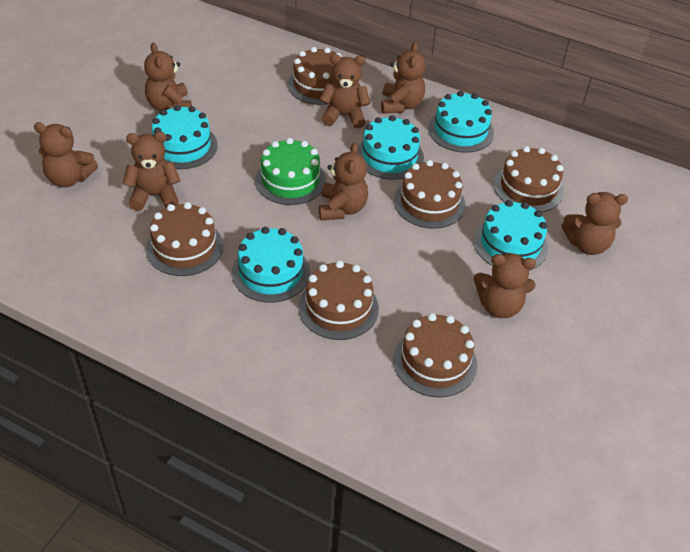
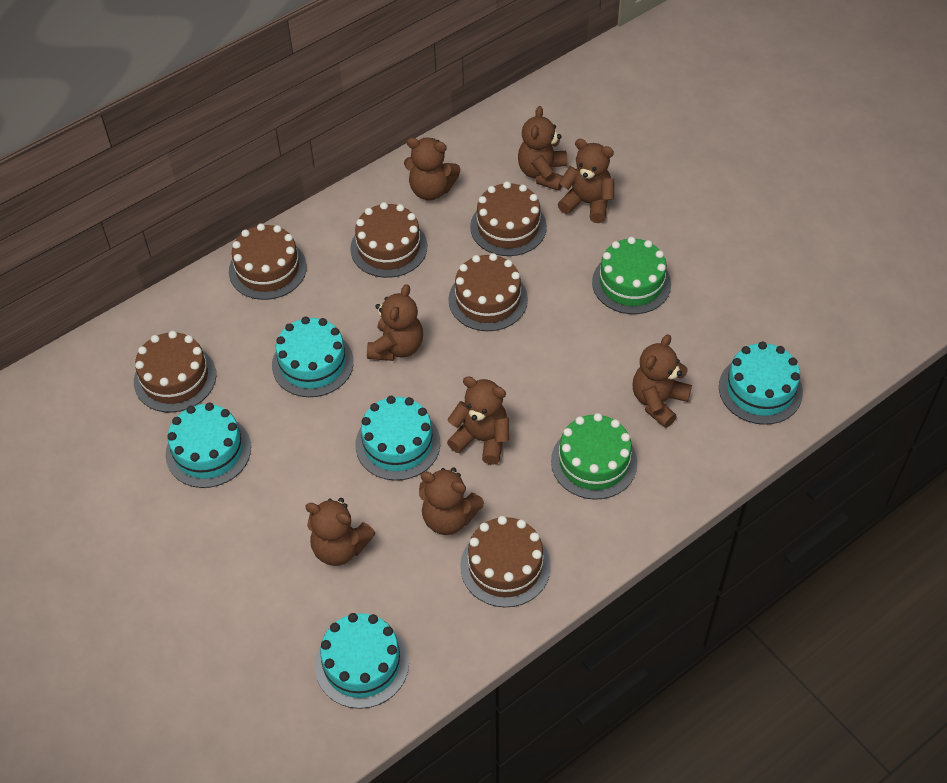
green cake: 1 -> 2

